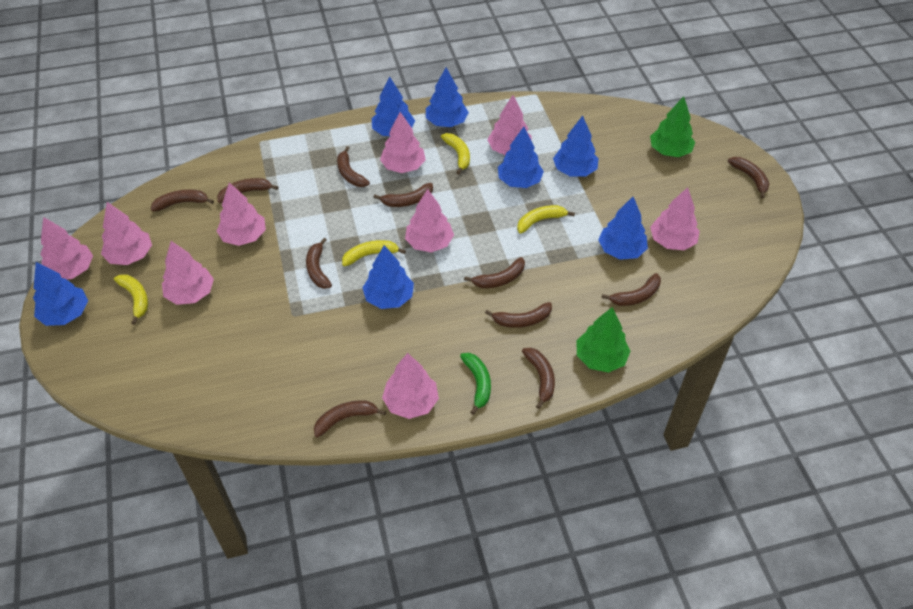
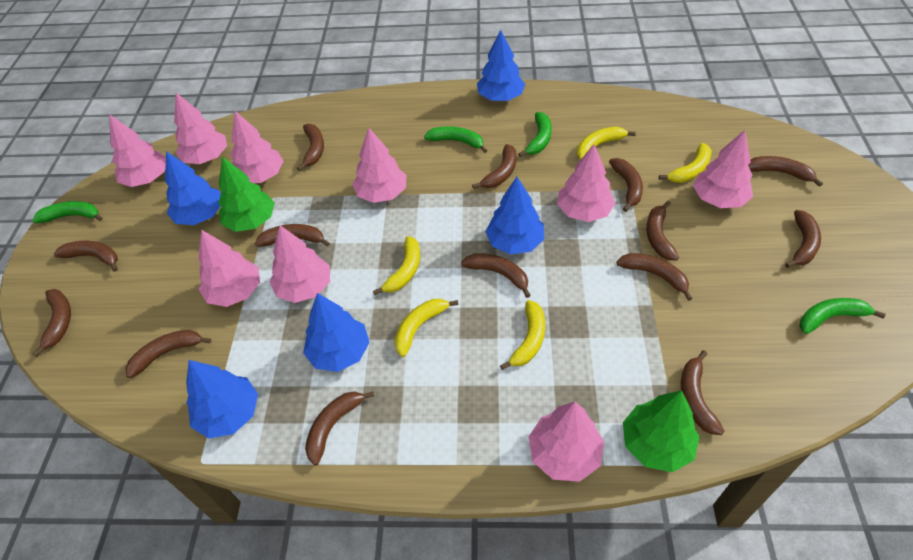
blue tree: 7 -> 5
brown banana: 11 -> 14
green banana: 1 -> 4
yellow banana: 4 -> 5

